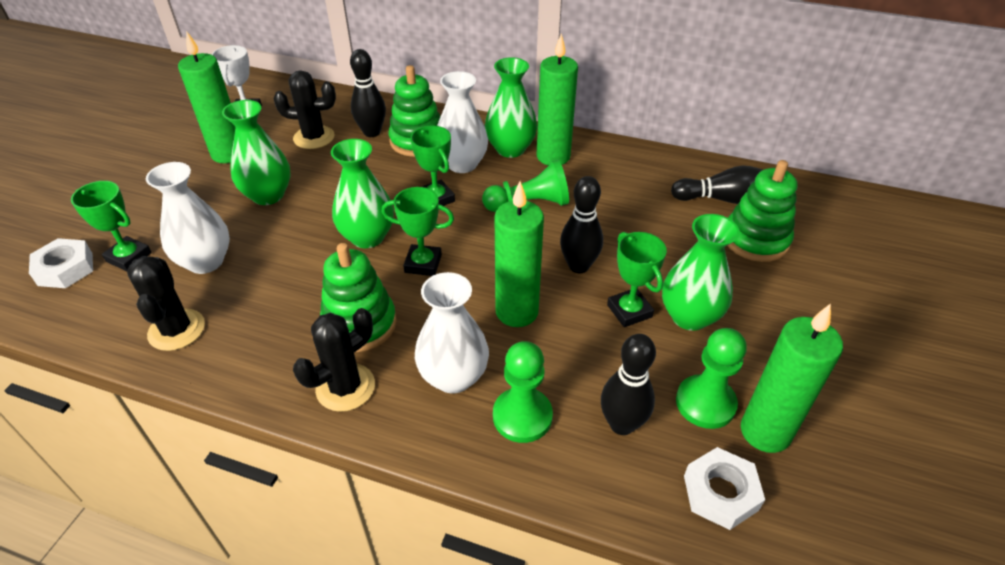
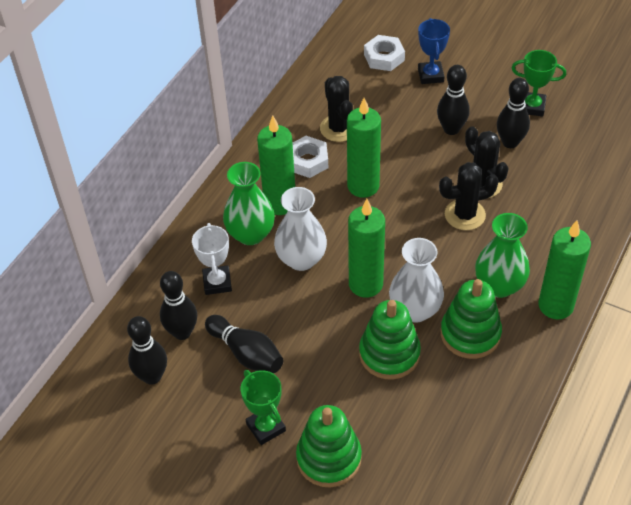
black bowling pin: 4 -> 5
blue trophy: 0 -> 1
green pawn: 3 -> 0
green trophy: 4 -> 2
green vase: 4 -> 2
white vase: 3 -> 2

